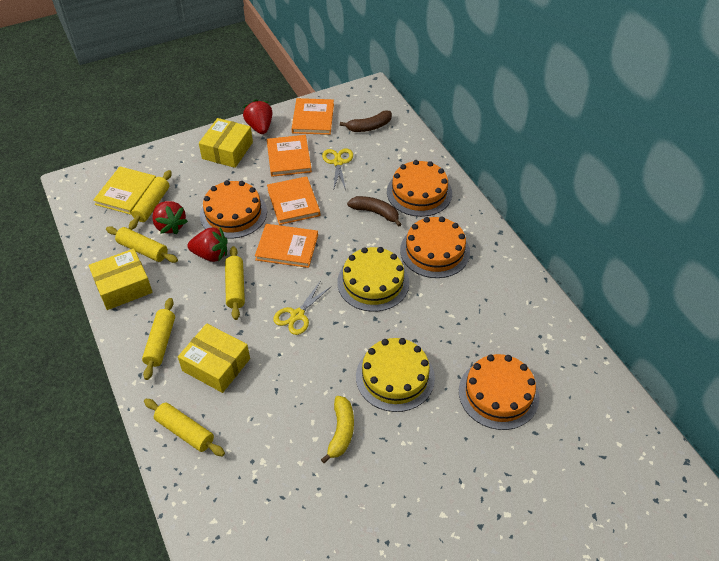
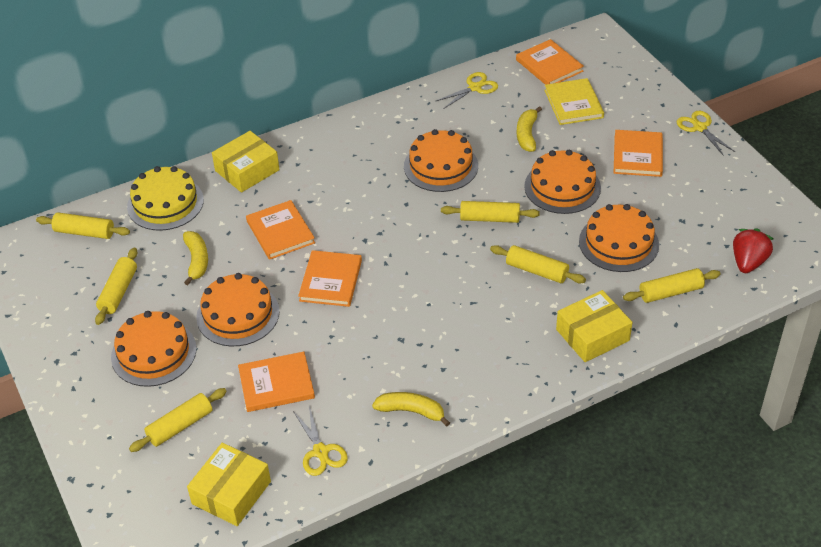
brown banana: 2 -> 0
orange book: 4 -> 5
orange cake: 4 -> 5
red strawberry: 3 -> 1
yellow banana: 1 -> 3
yellow cake: 2 -> 1
yellow rolling pin: 5 -> 6
yellow scissors: 2 -> 3

